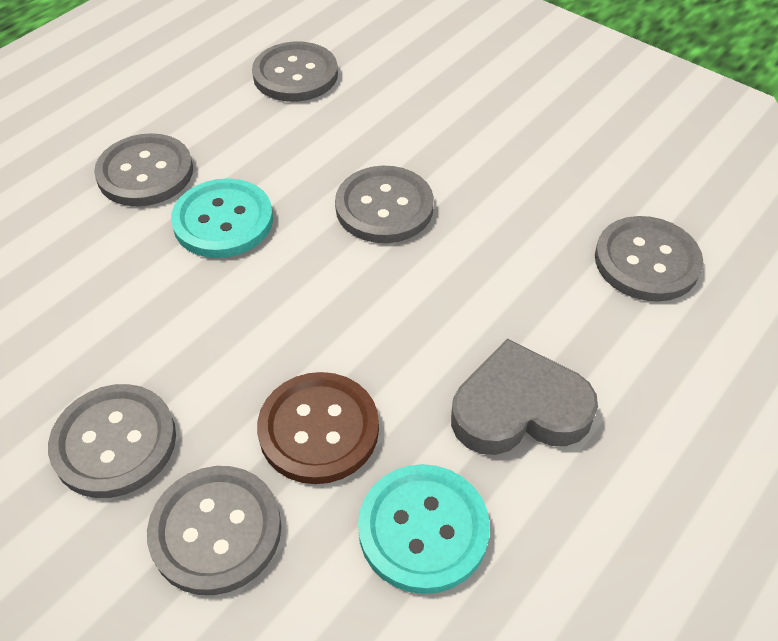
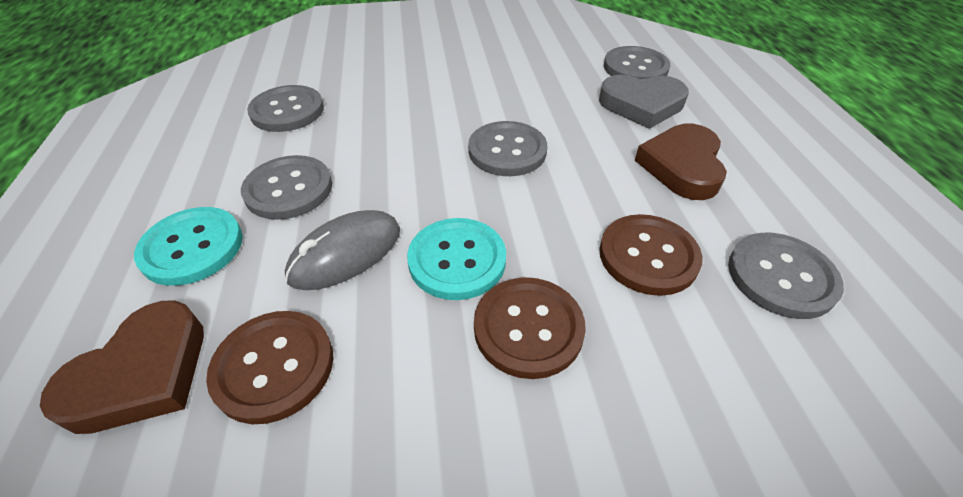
brown button: 1 -> 3
brown heart: 0 -> 2
grey button: 6 -> 5
grey mouse: 0 -> 1

